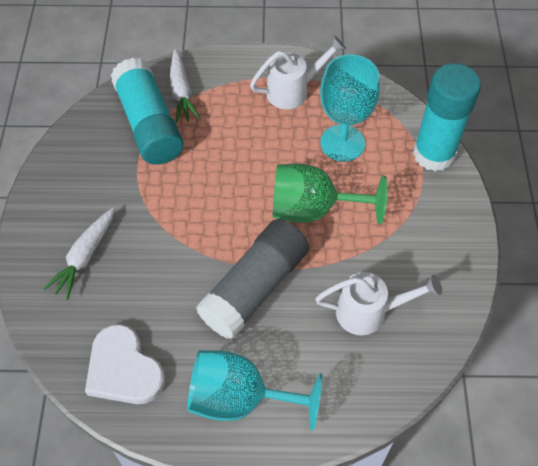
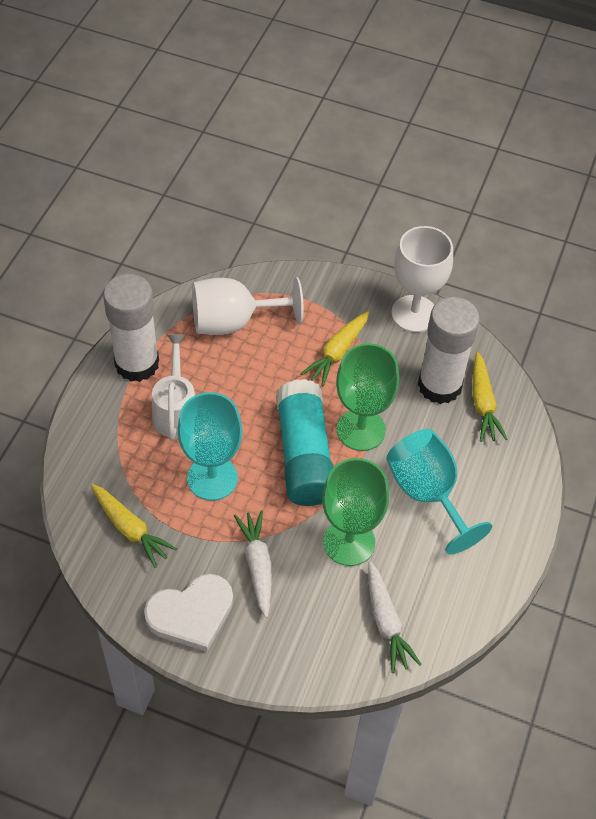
green goblet: 1 -> 2
grey glue stick: 1 -> 0
turquoise glue stick: 2 -> 1
white glue stick: 0 -> 2
white goblet: 0 -> 2
white watering can: 2 -> 1
yellow carrot: 0 -> 3

